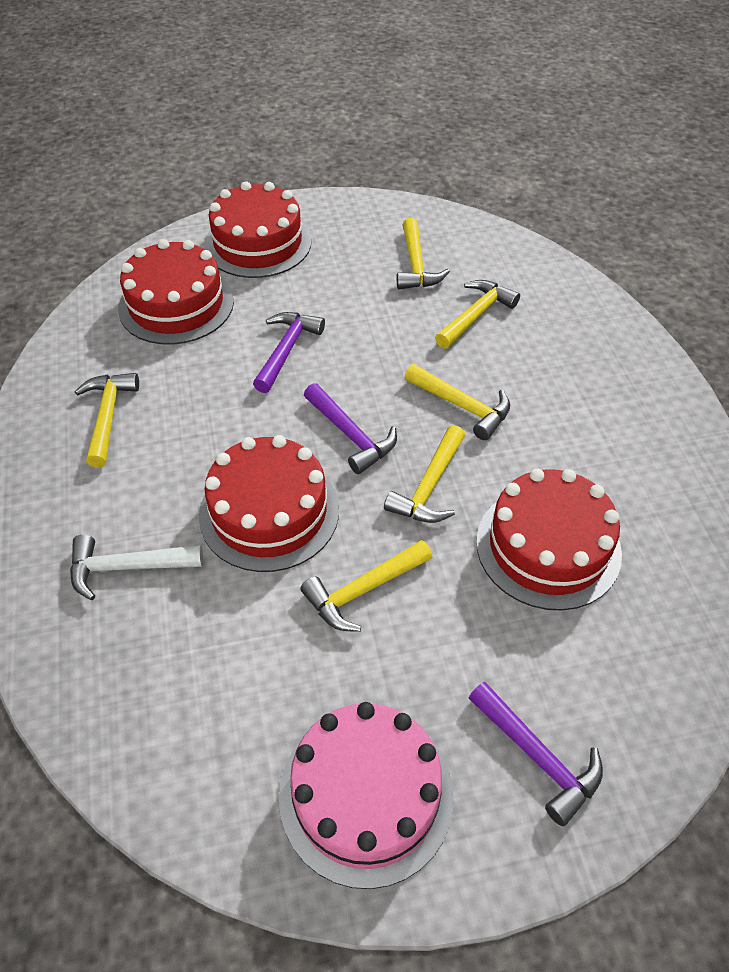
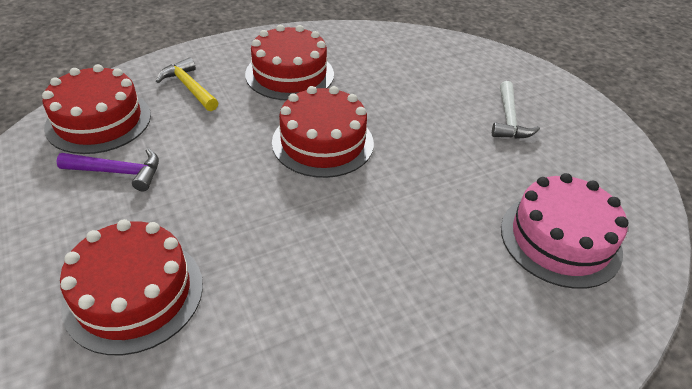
purple hammer: 3 -> 1
yellow hammer: 6 -> 1

